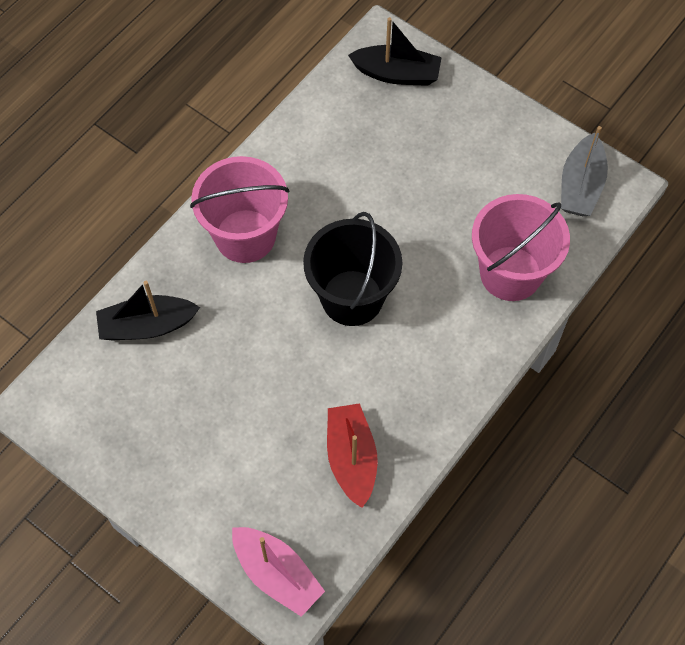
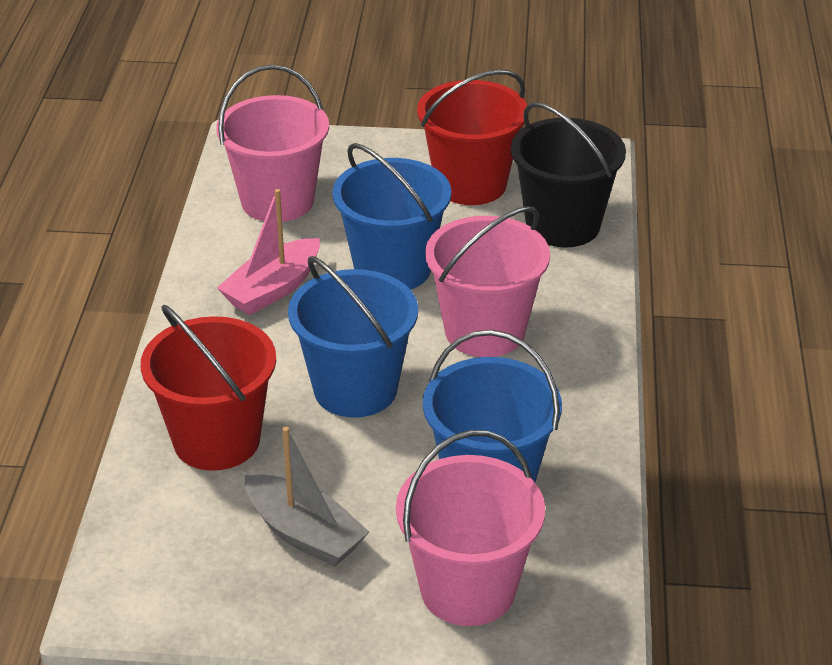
black boat: 2 -> 0
blue bucket: 0 -> 3
pink bucket: 2 -> 3
red boat: 1 -> 0
red bucket: 0 -> 2

